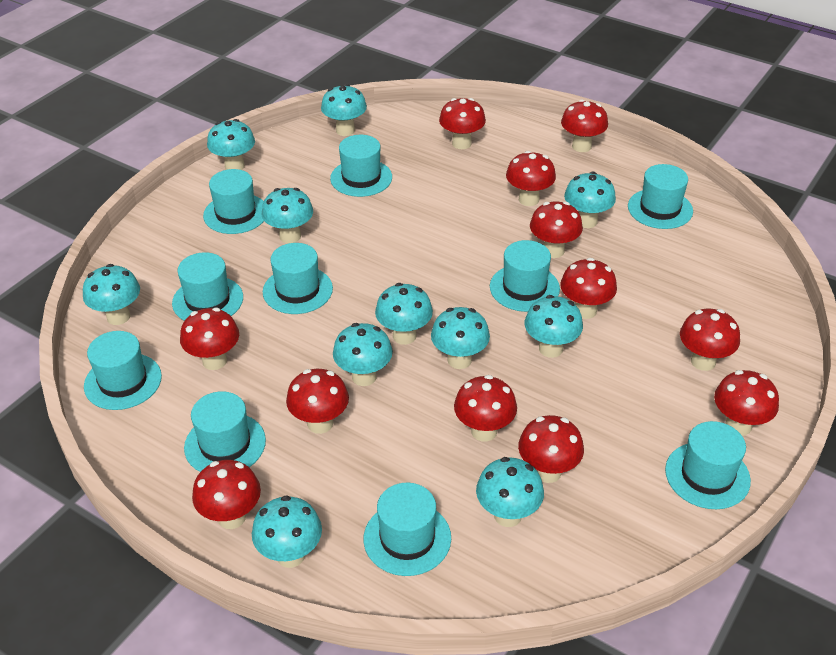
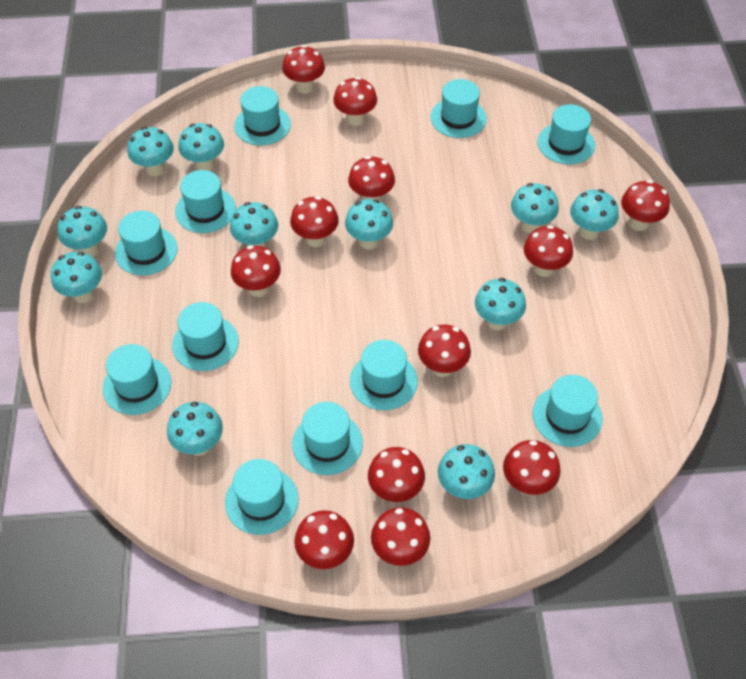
turquoise hat: 10 -> 11

